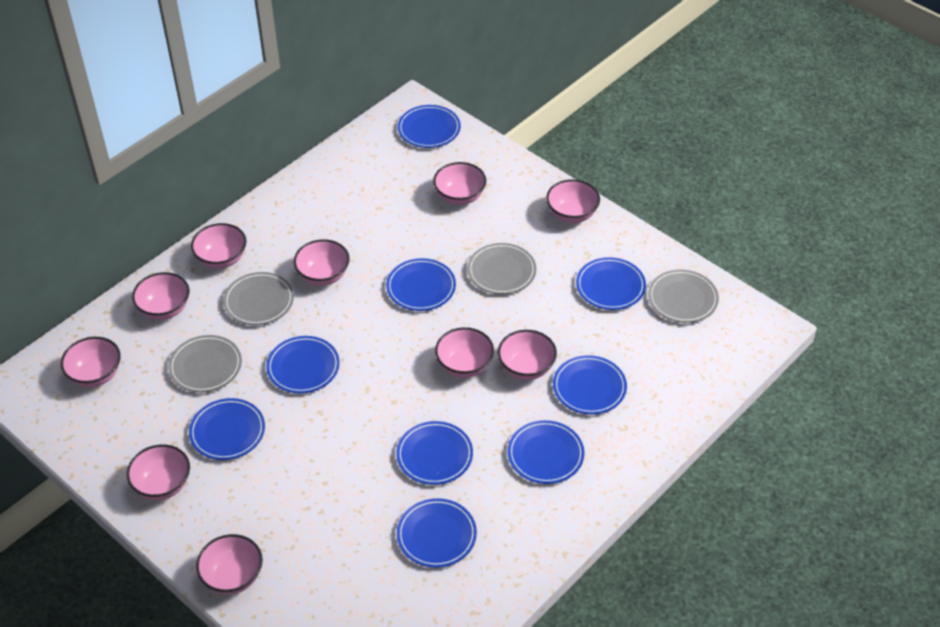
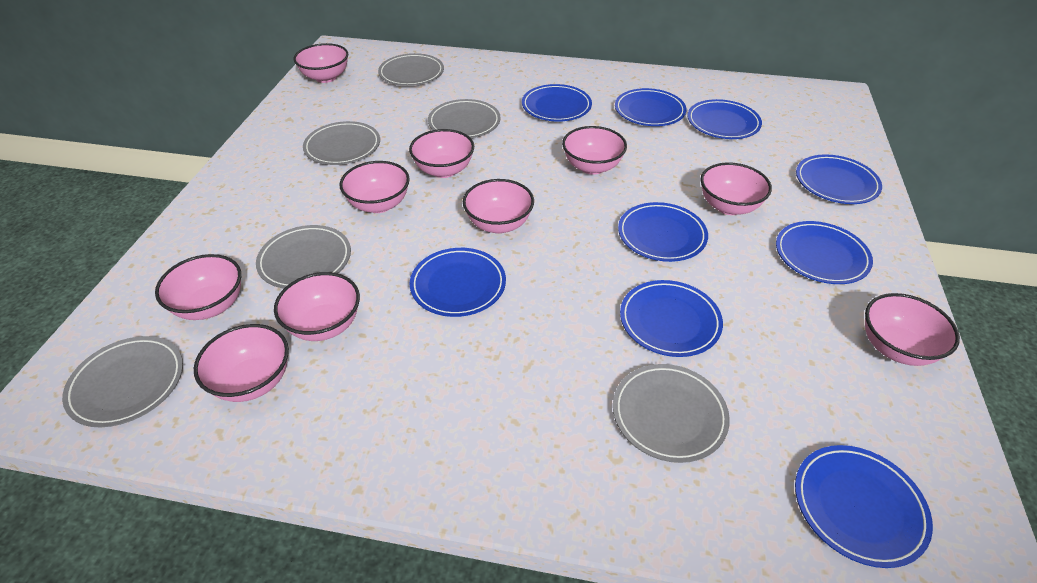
grey plate: 4 -> 6

